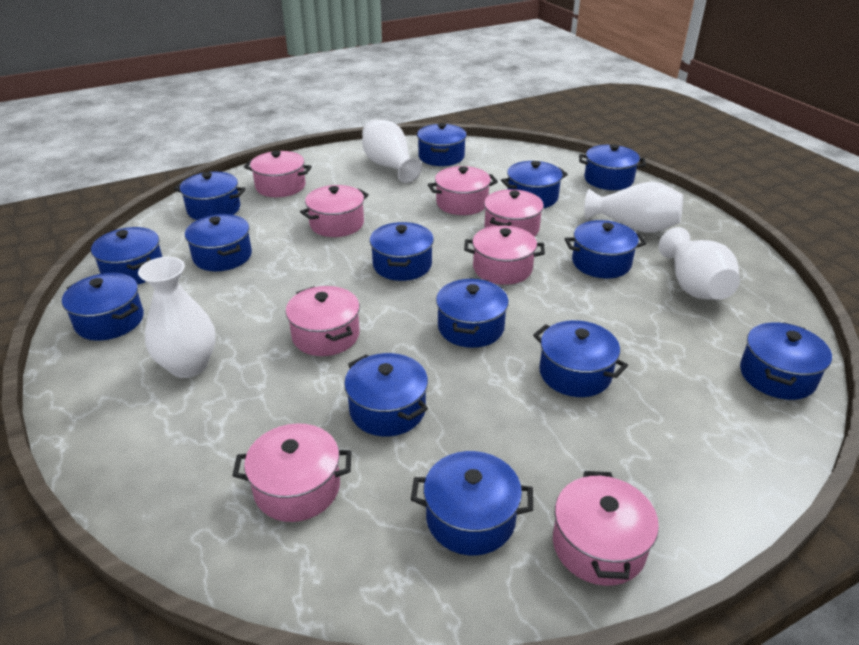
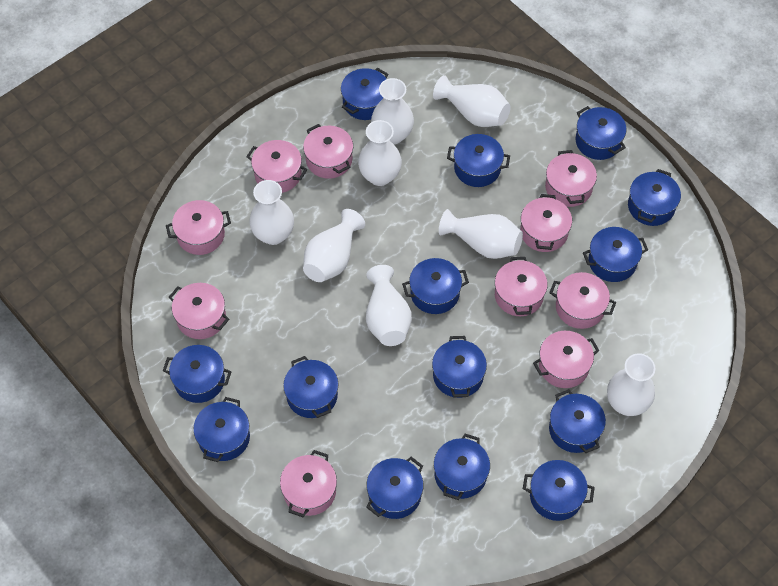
pink pot: 8 -> 10
white vase: 4 -> 8

